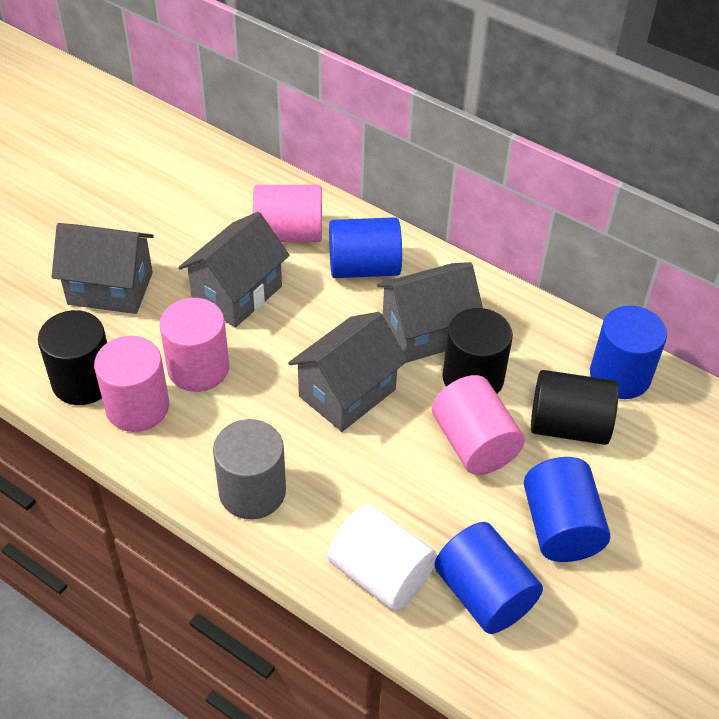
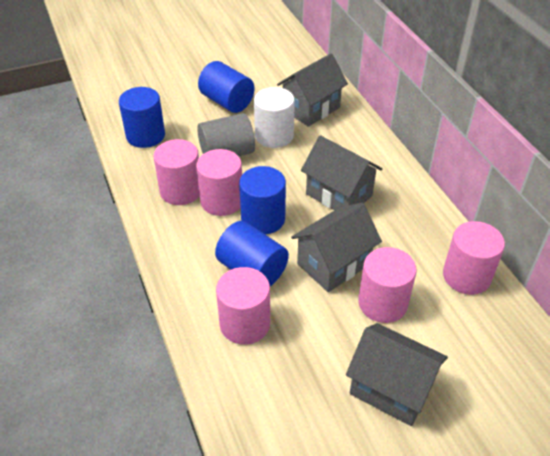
black cylinder: 3 -> 0
pink cylinder: 4 -> 5

